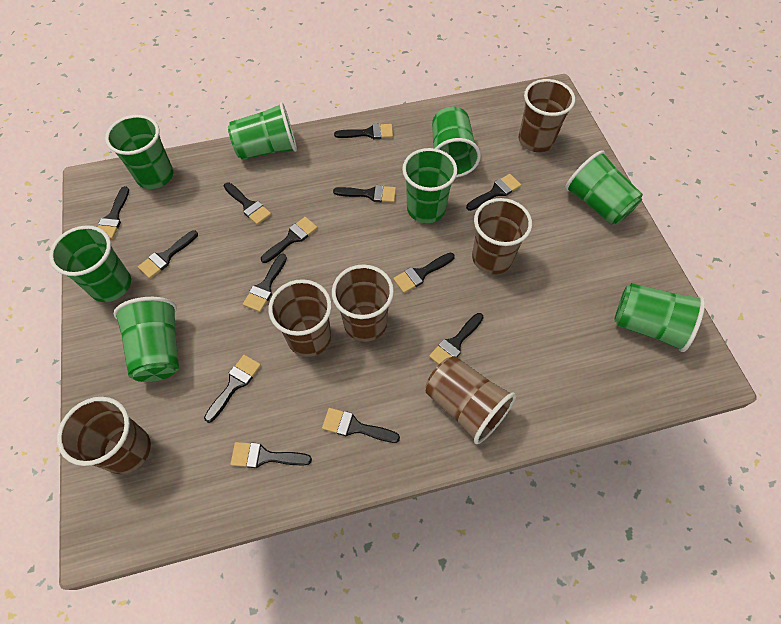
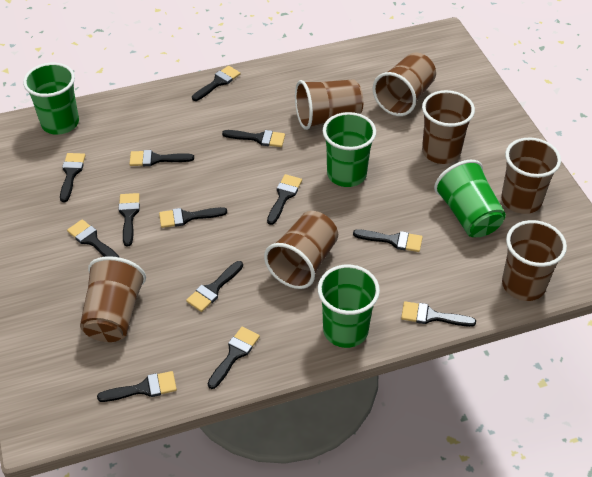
brown cup: 6 -> 7
green cup: 8 -> 4

